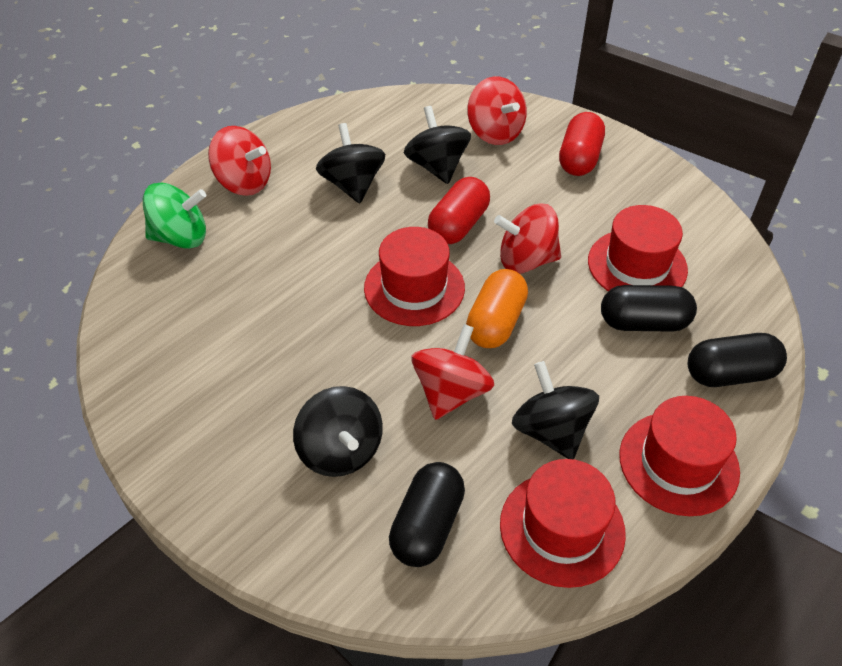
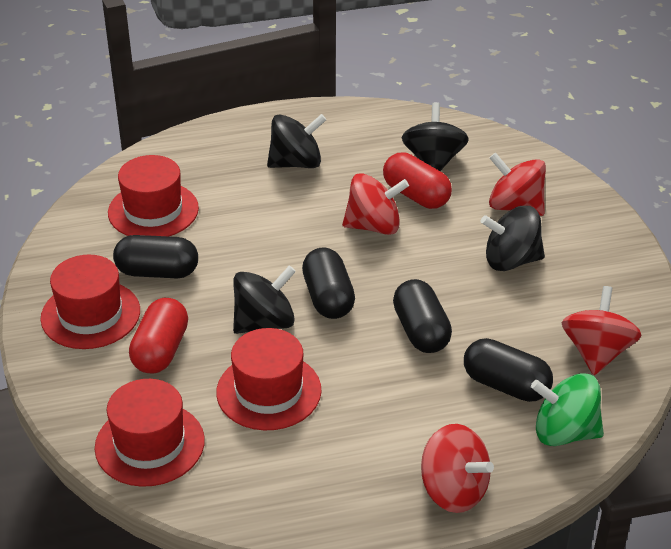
black capsule: 3 -> 4
orange capsule: 1 -> 0

